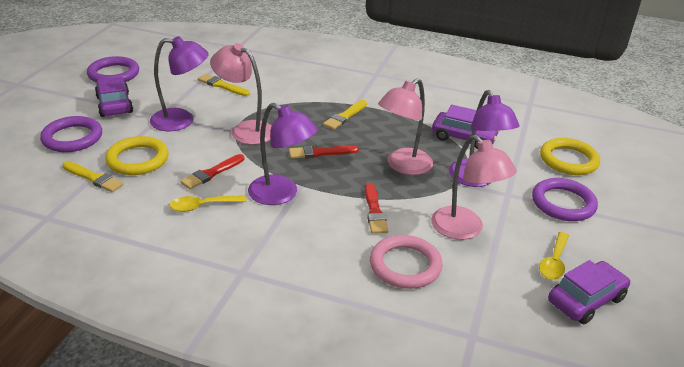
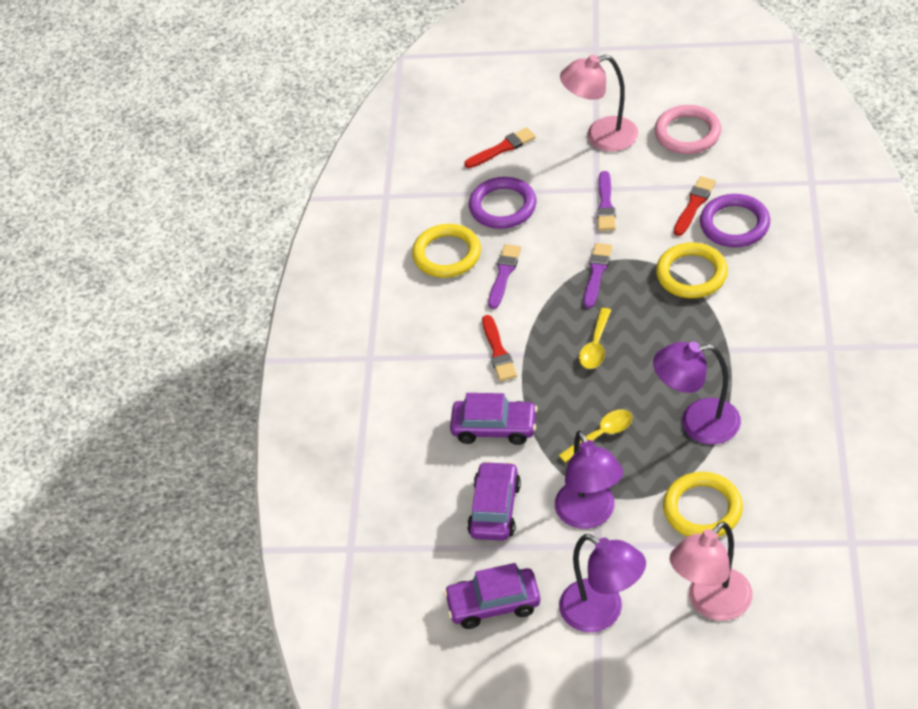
pink lamp: 3 -> 2
purple brush: 0 -> 3
purple ring: 3 -> 2
yellow brush: 3 -> 0
yellow ring: 2 -> 3

